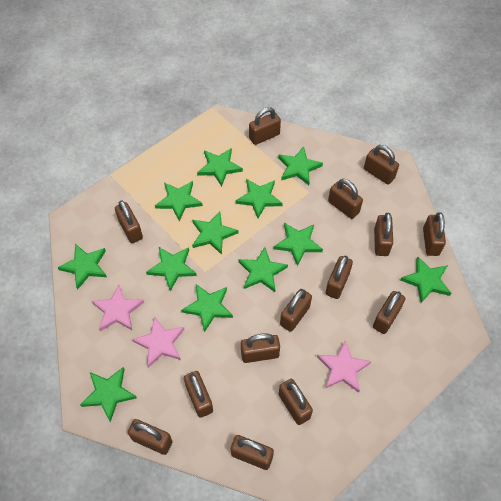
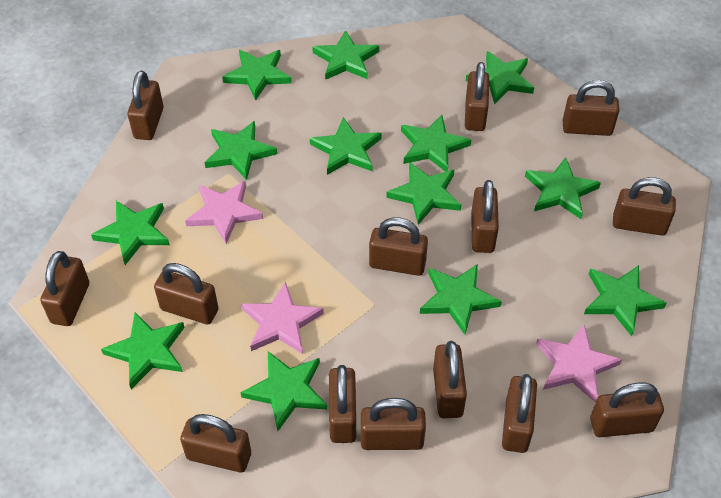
green star: 12 -> 13

